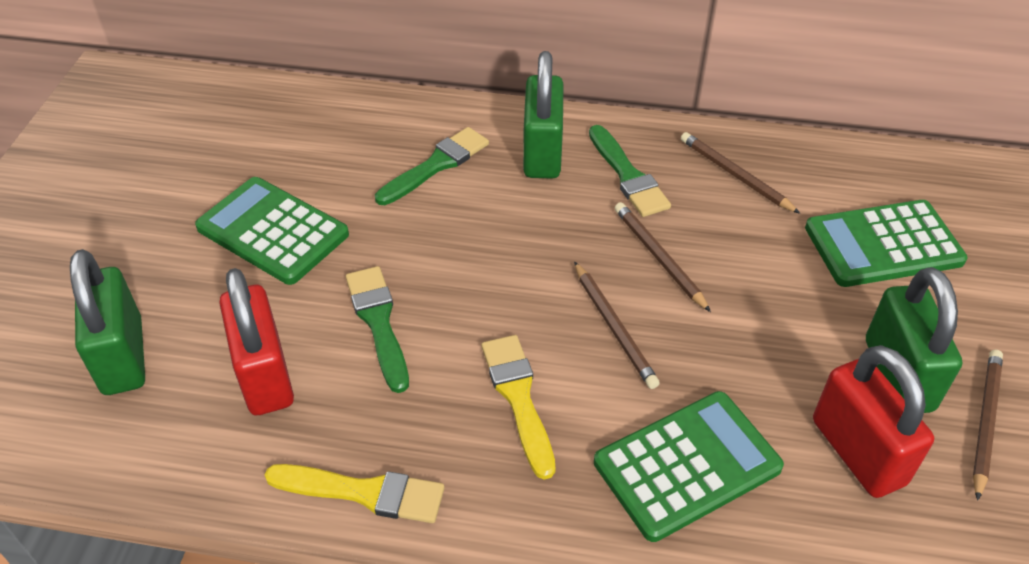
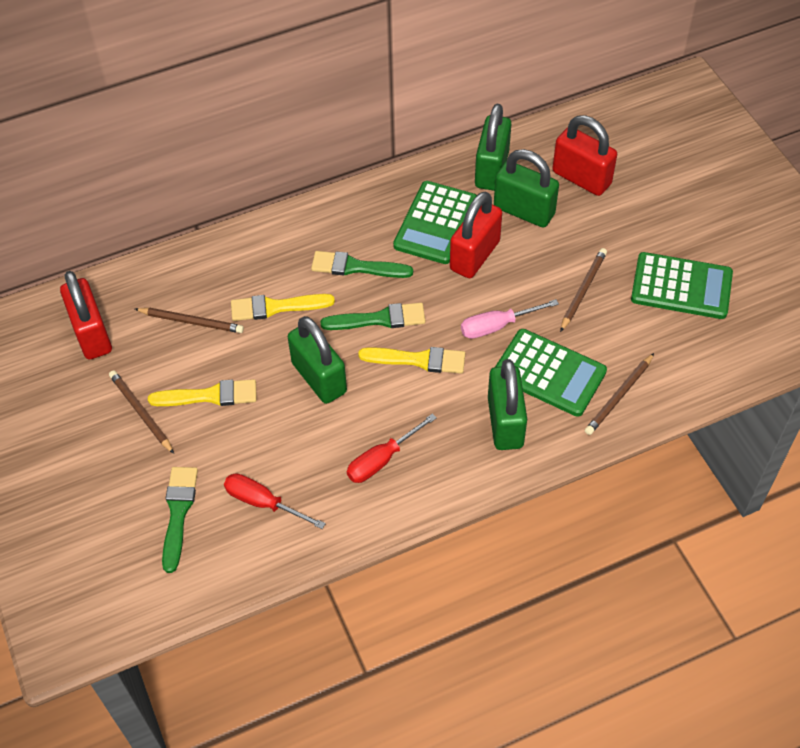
green padlock: 3 -> 4
pink screwdriver: 0 -> 1
red padlock: 2 -> 3
red screwdriver: 0 -> 2
yellow brush: 2 -> 3

